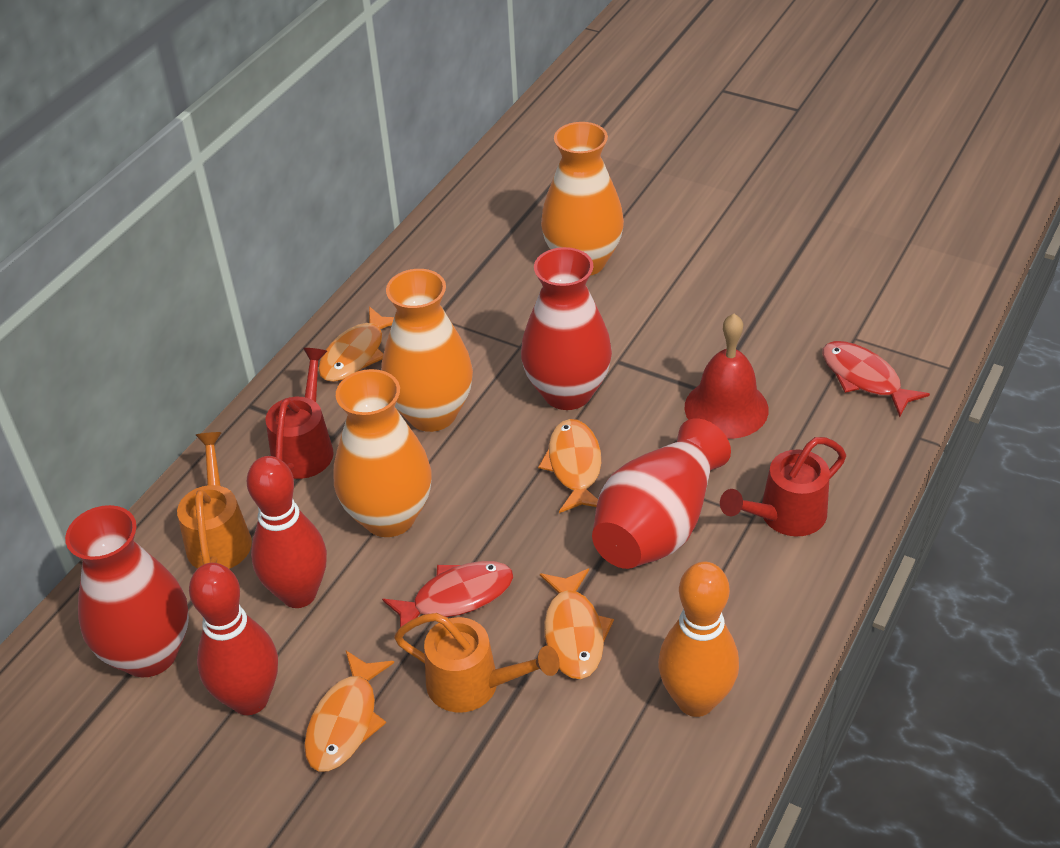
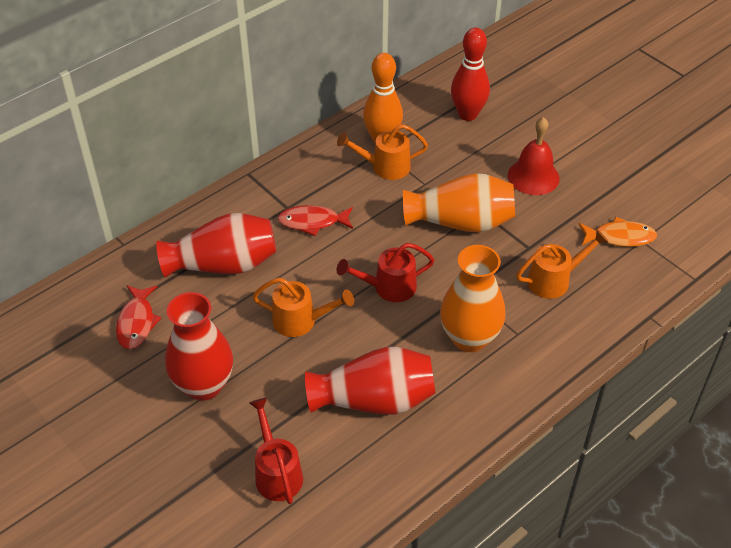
orange fish: 4 -> 1
orange vase: 3 -> 2
orange watering can: 2 -> 3
red bowling pin: 2 -> 1

